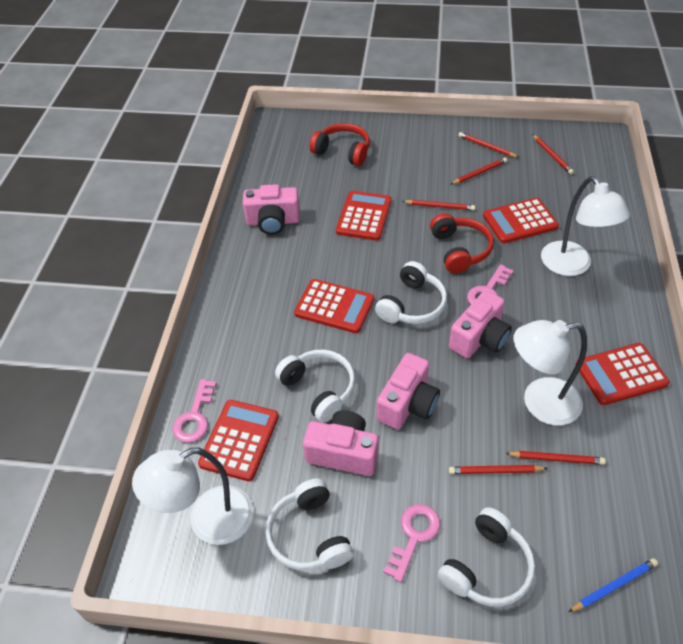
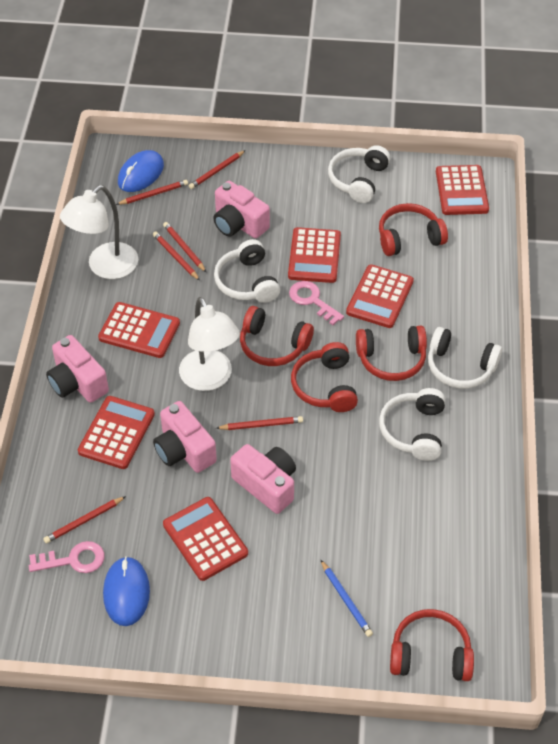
blue mouse: 0 -> 2
pink key: 3 -> 2
red calculator: 5 -> 6
red headphones: 2 -> 5
white lamp: 3 -> 2

